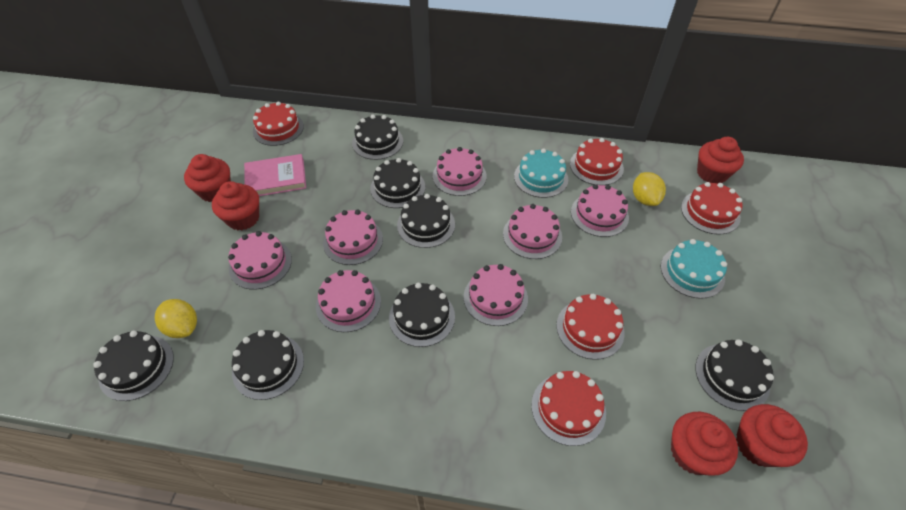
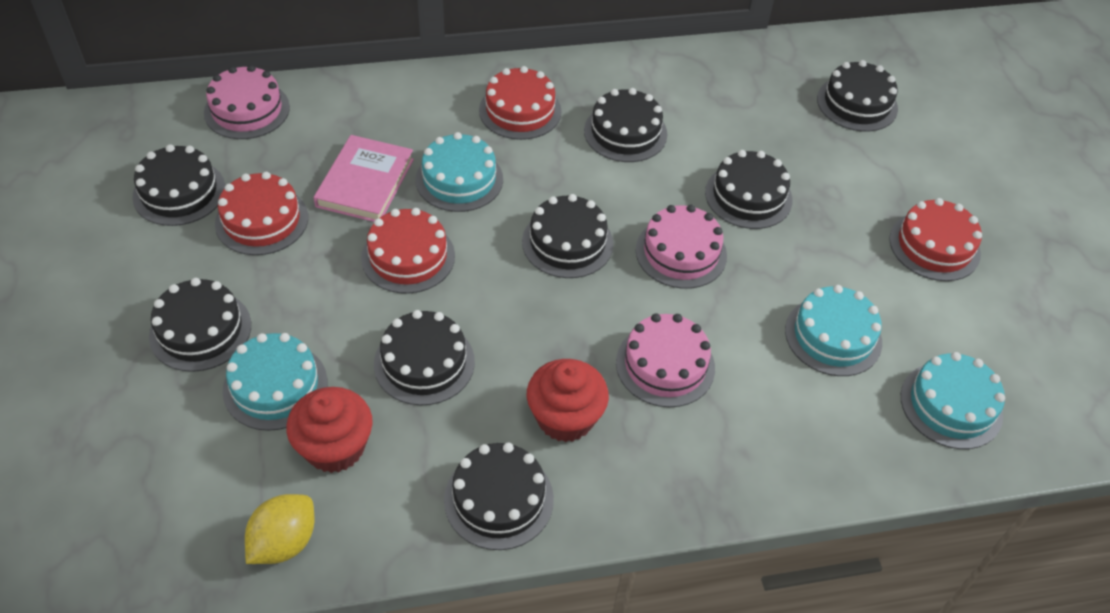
black cake: 7 -> 8
pink cake: 7 -> 3
red cake: 5 -> 4
red cupcake: 5 -> 2
turquoise cake: 2 -> 4
yellow lemon: 2 -> 1

